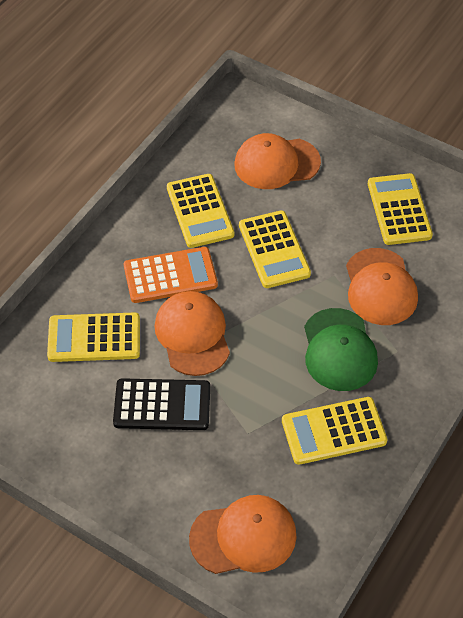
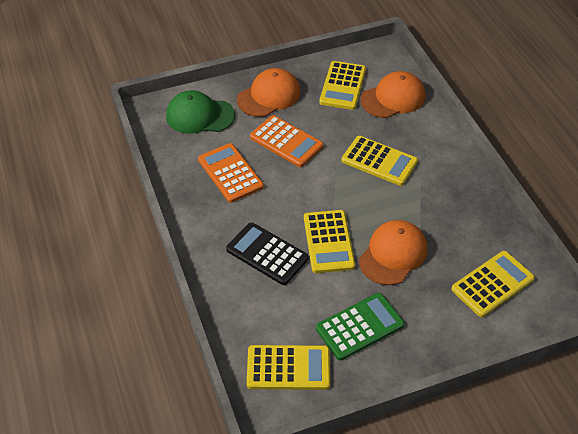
green calculator: 0 -> 1
orange calculator: 1 -> 2
orange cap: 4 -> 3

